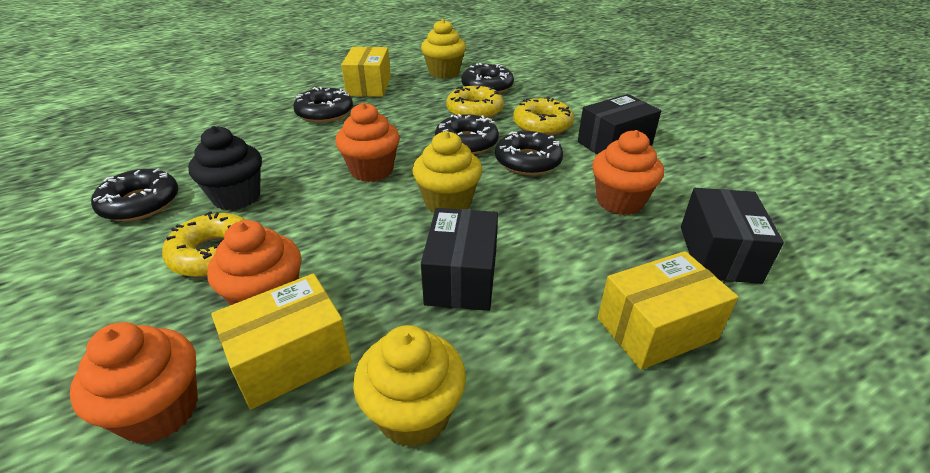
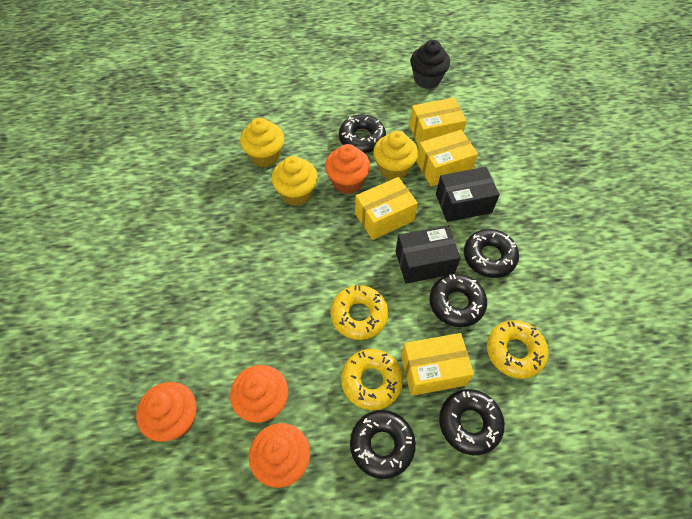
black box: 3 -> 2
yellow box: 3 -> 4

